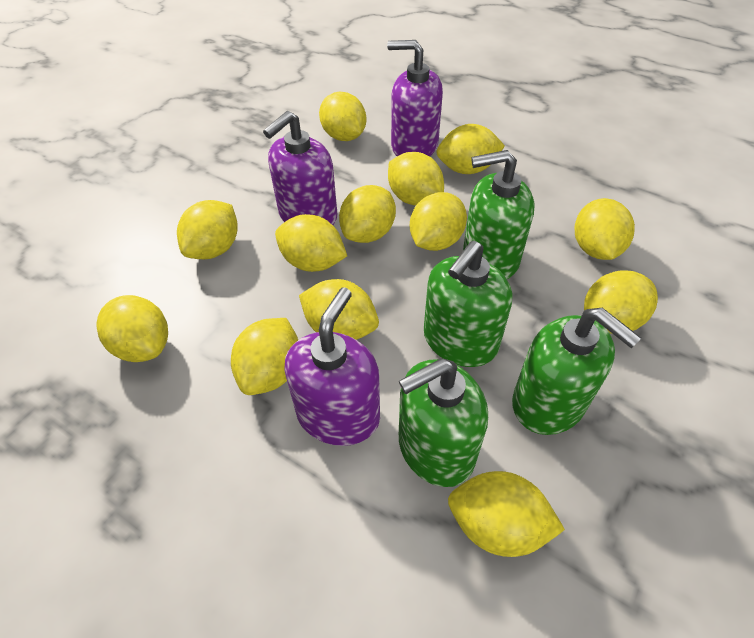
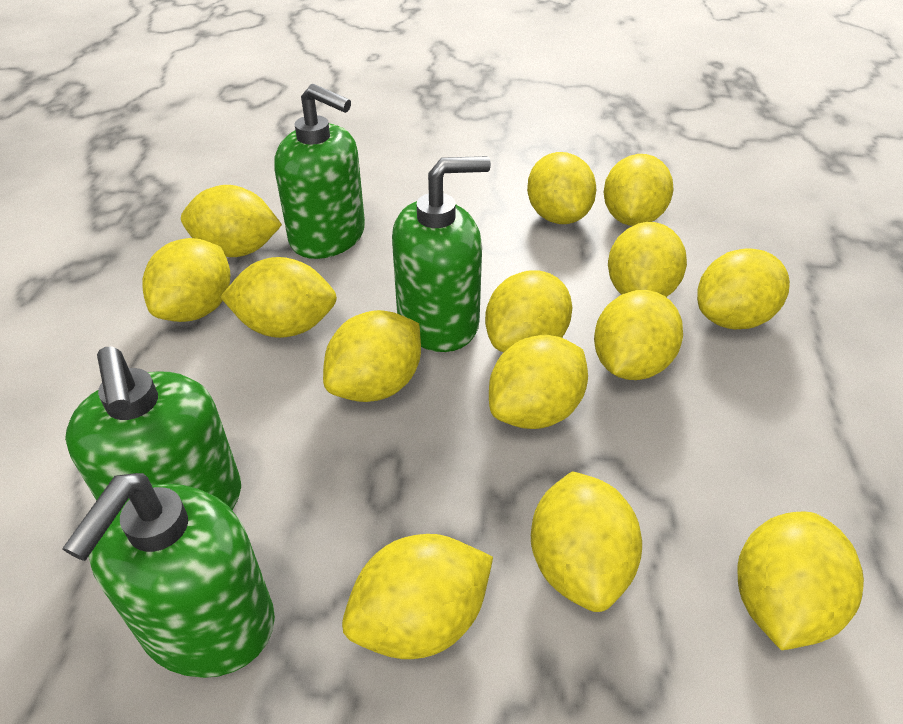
purple soap dispenser: 3 -> 0
yellow lemon: 13 -> 14

